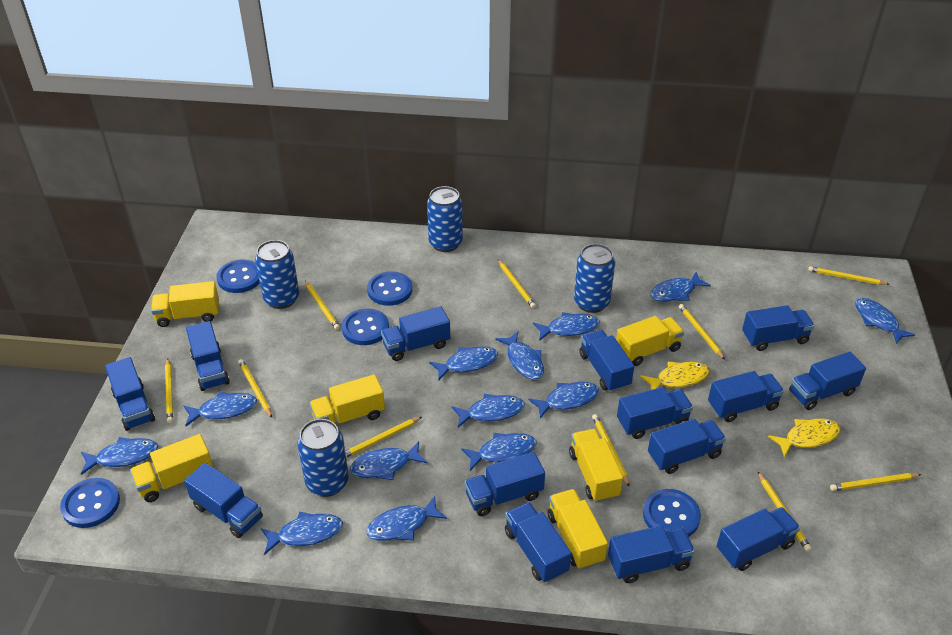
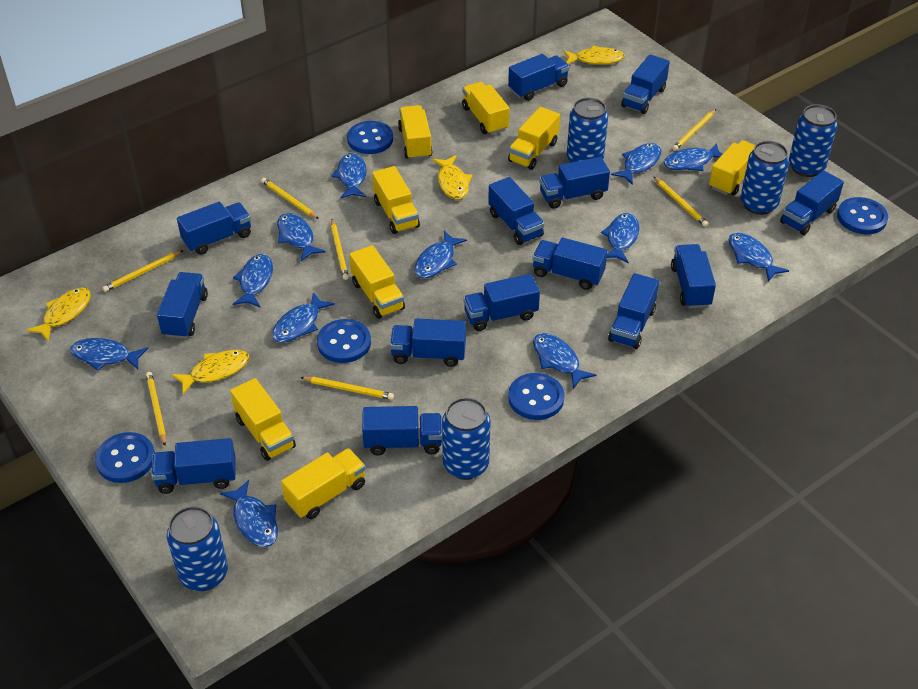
blue can: 4 -> 5
blue fish: 13 -> 12
yellow fish: 2 -> 4
yellow pencil: 10 -> 7
yellow truck: 6 -> 8

